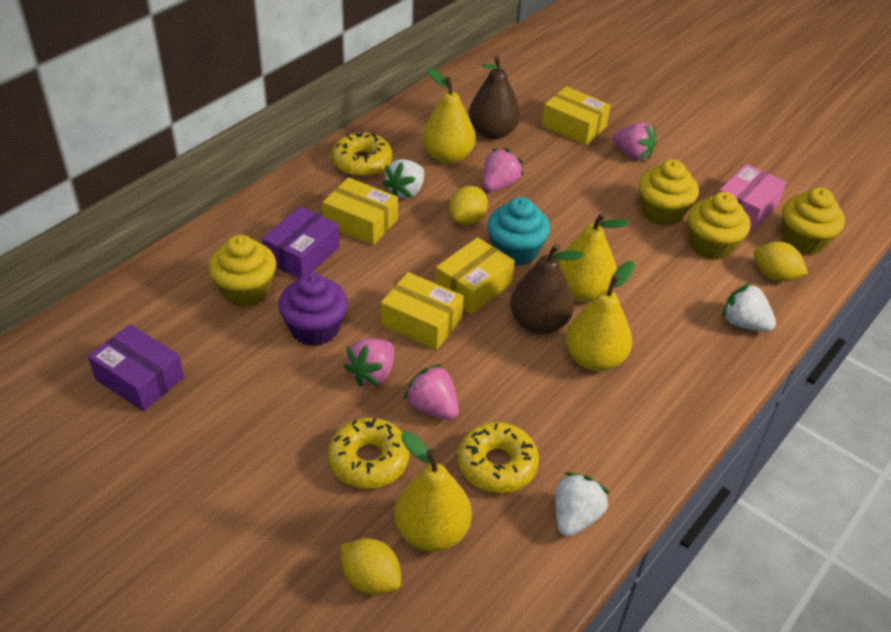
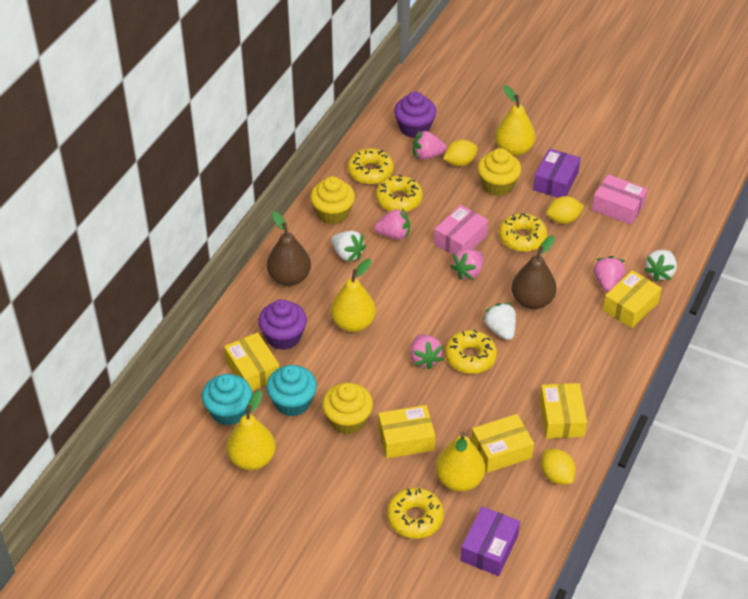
pink box: 1 -> 2
pink strawberry: 4 -> 5
purple cupcake: 1 -> 2
turquoise cupcake: 1 -> 2
yellow box: 4 -> 5
yellow cupcake: 4 -> 3
yellow donut: 3 -> 5

